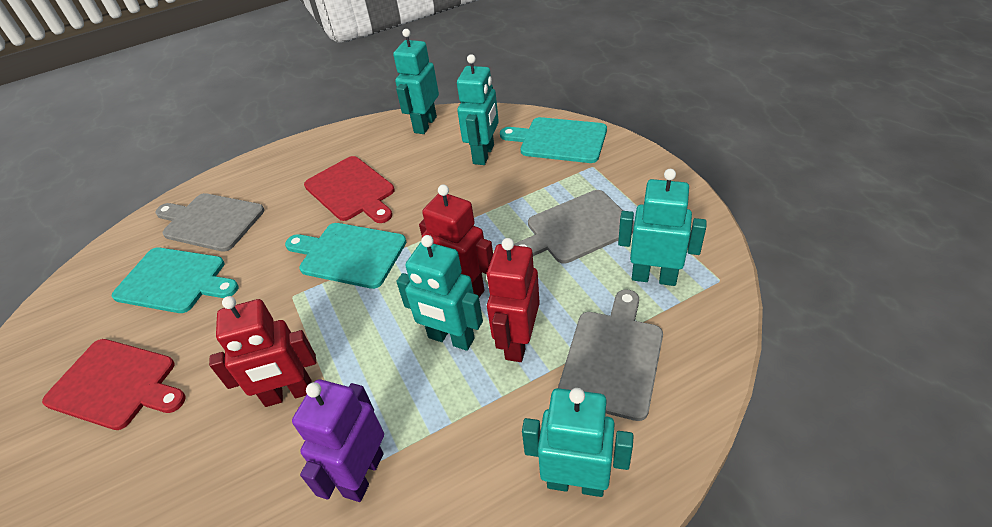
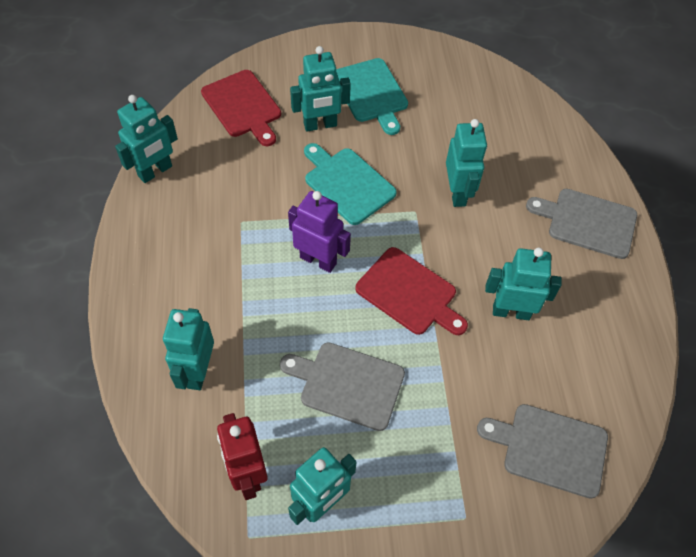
red robot: 3 -> 1
turquoise cutting board: 3 -> 2
turquoise robot: 5 -> 6

